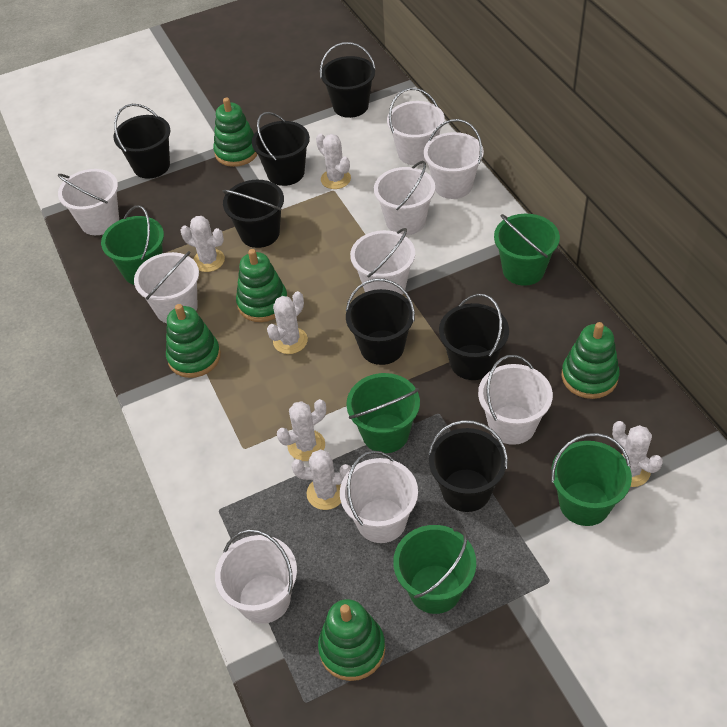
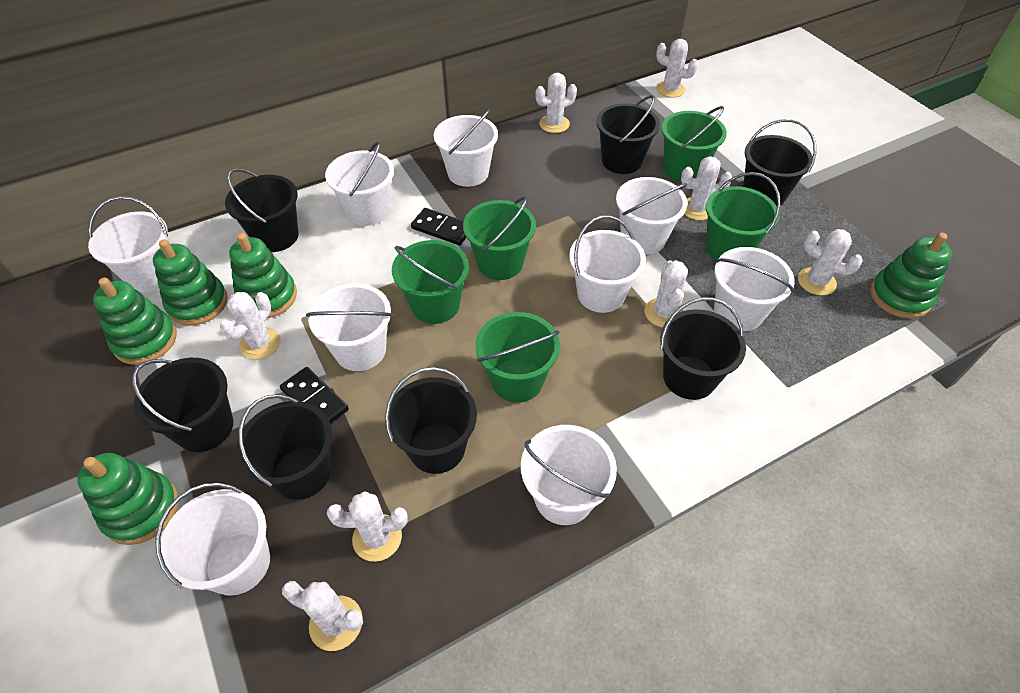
black domino: 0 -> 2
white cactus: 6 -> 8

